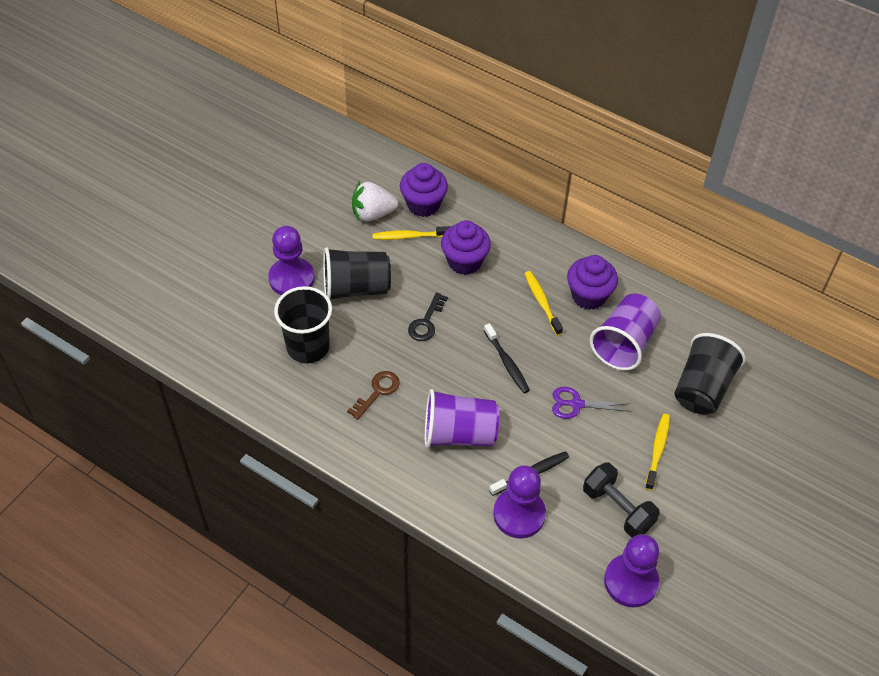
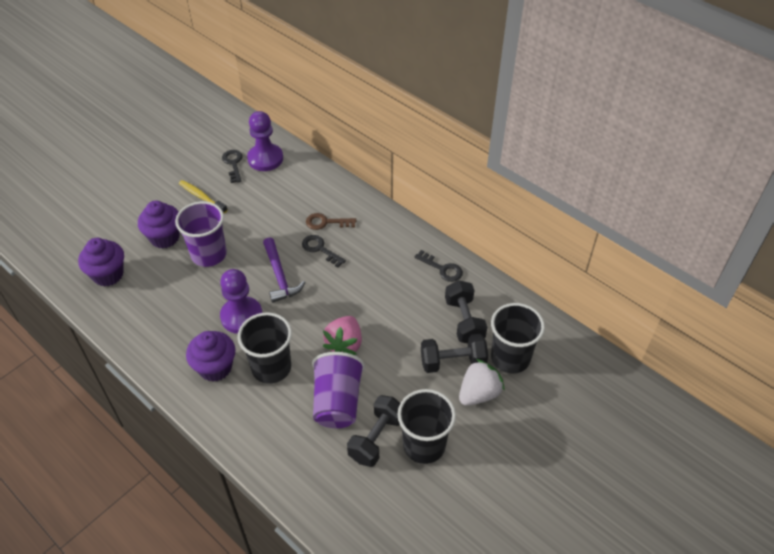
black dumbbell: 1 -> 3
black key: 1 -> 3
black toothbrush: 2 -> 0
pink strawberry: 0 -> 1
purple hammer: 0 -> 1
purple pawn: 3 -> 2
purple scissors: 1 -> 0
yellow toothbrush: 3 -> 1

